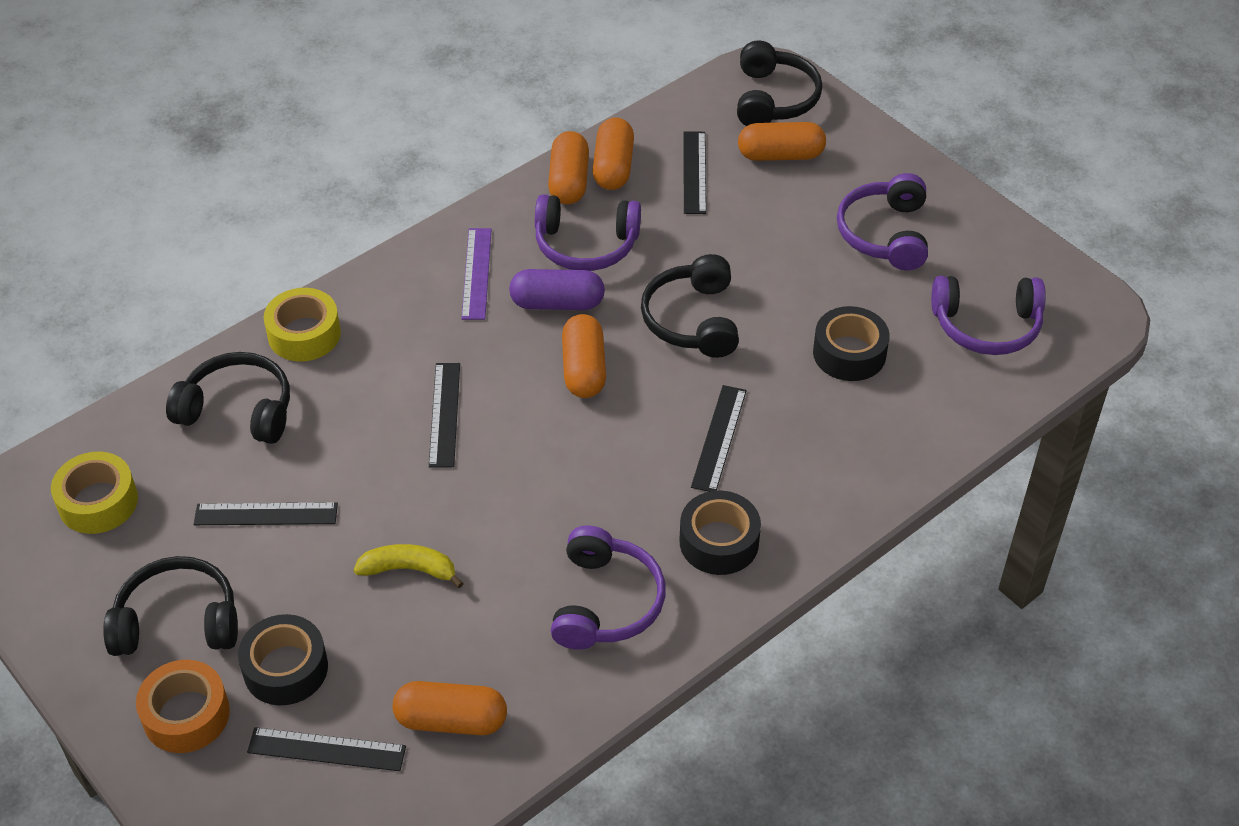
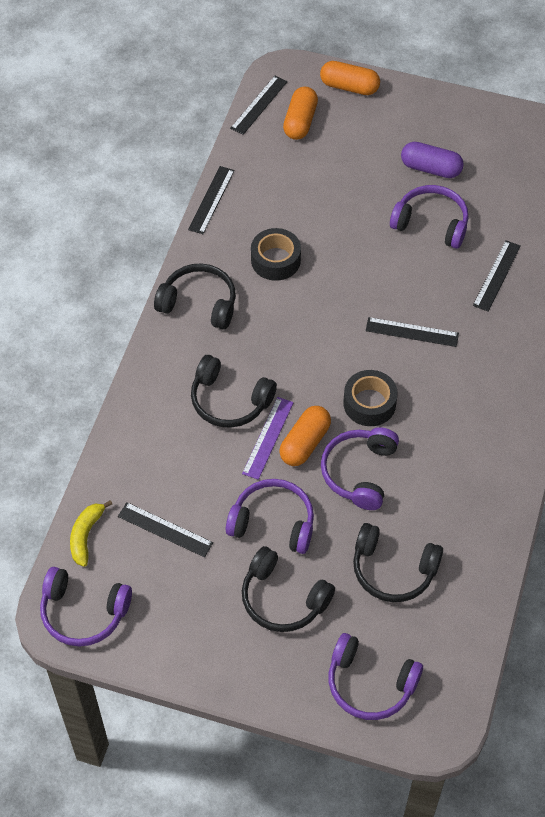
black tape: 3 -> 2
orange capsule: 5 -> 3
orange tape: 1 -> 0
purple headphones: 4 -> 5
yellow tape: 2 -> 0

